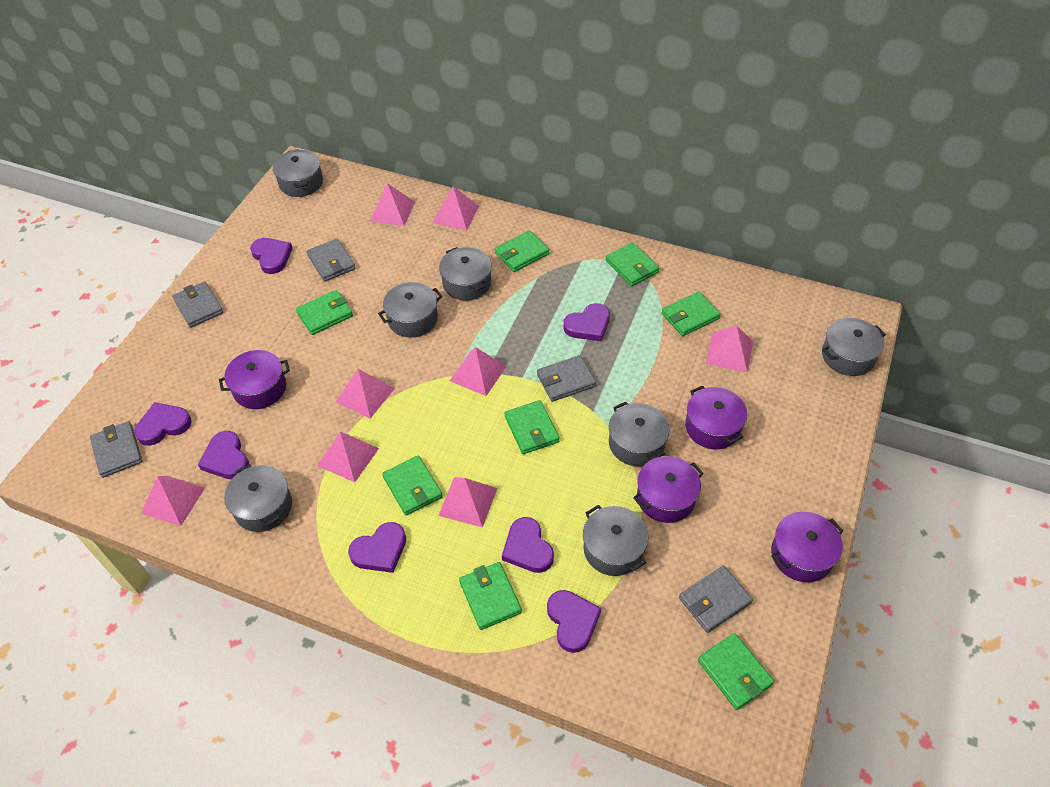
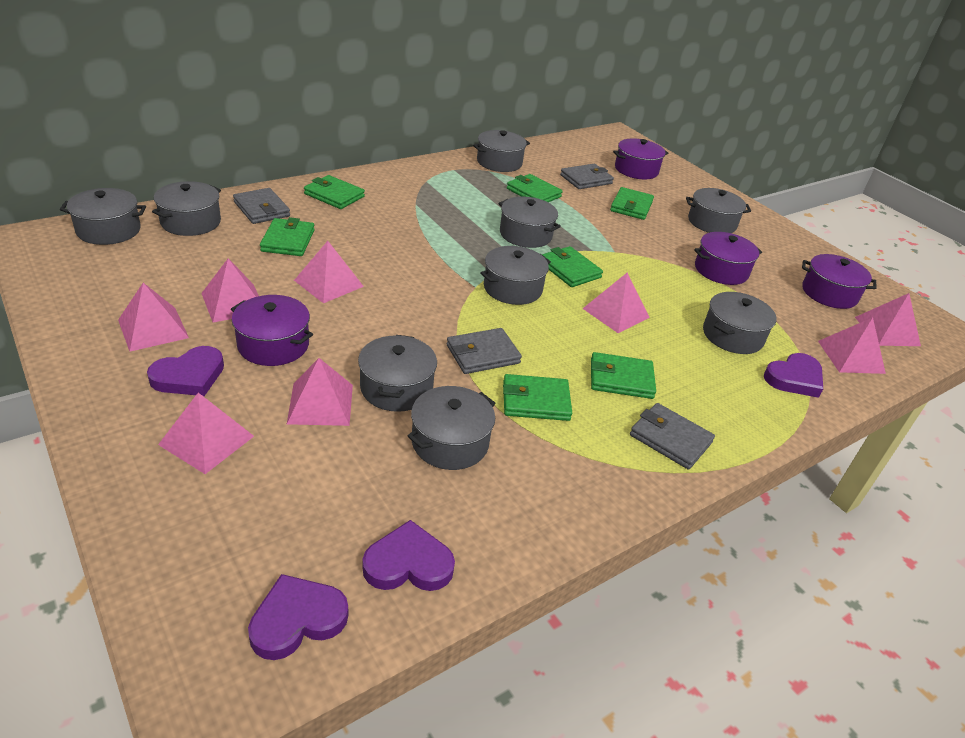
green wallet: 8 -> 7
grey pot: 7 -> 9
grey wallet: 5 -> 4
purple heart: 7 -> 4

